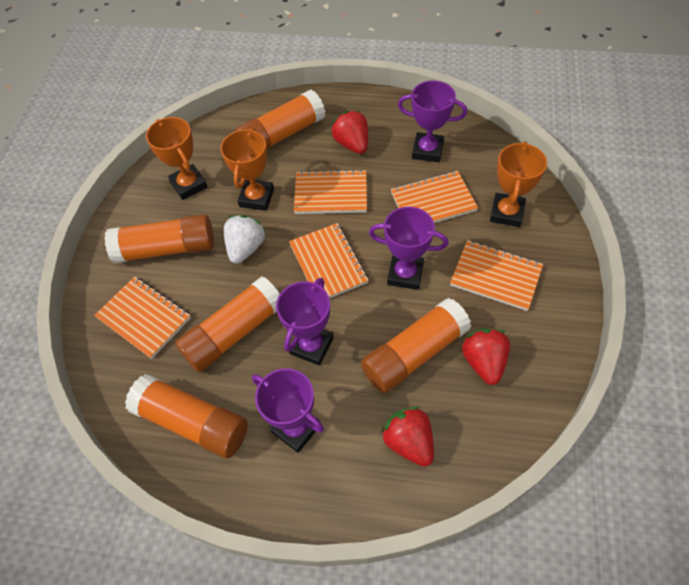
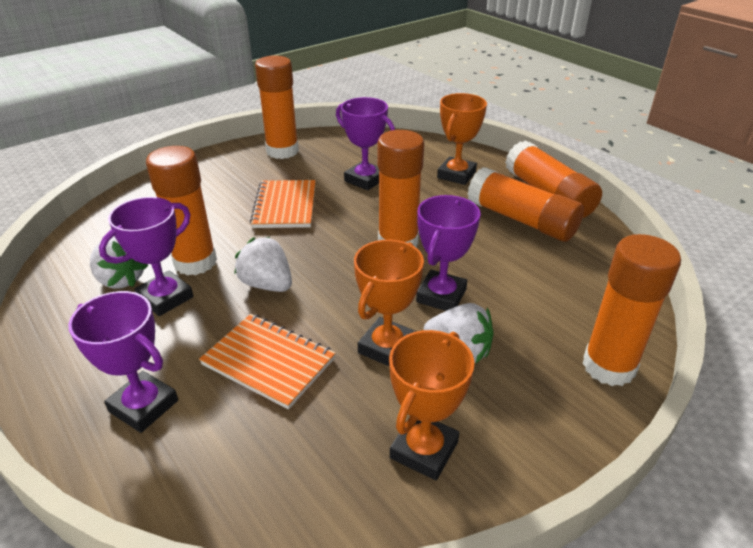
orange glue stick: 5 -> 6
orange notebook: 5 -> 2
red strawberry: 3 -> 0
white strawberry: 1 -> 3

